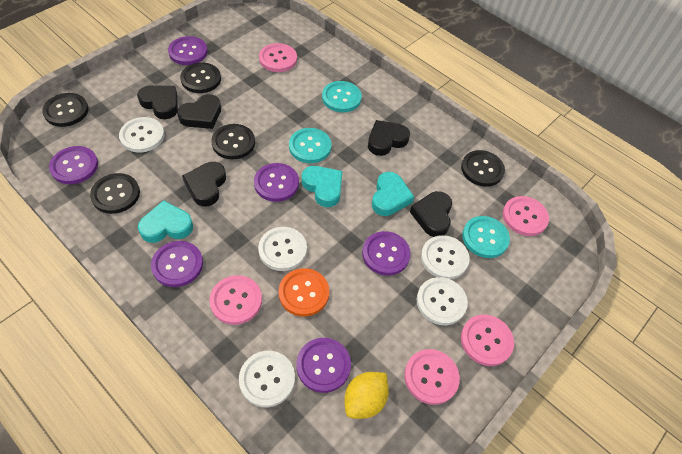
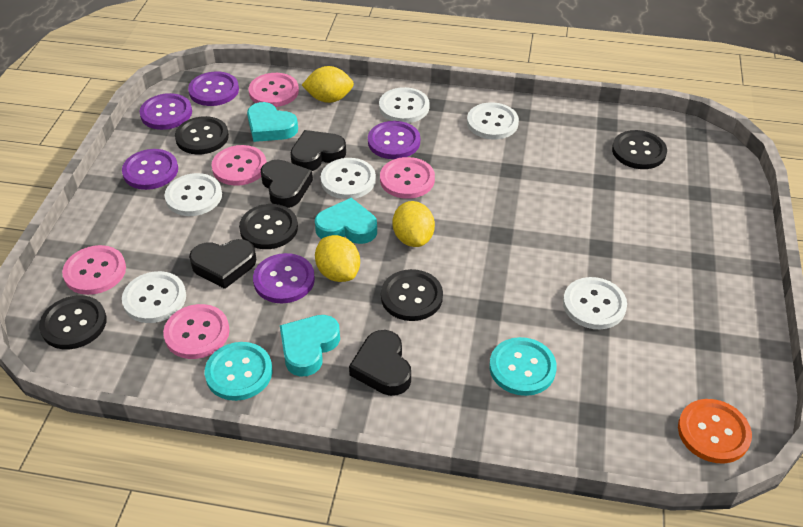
black heart: 5 -> 4
purple button: 6 -> 5
turquoise button: 3 -> 2
white button: 5 -> 6
yellow lemon: 1 -> 3

